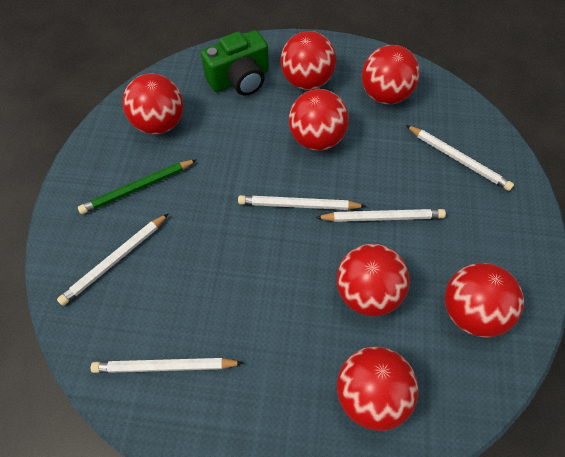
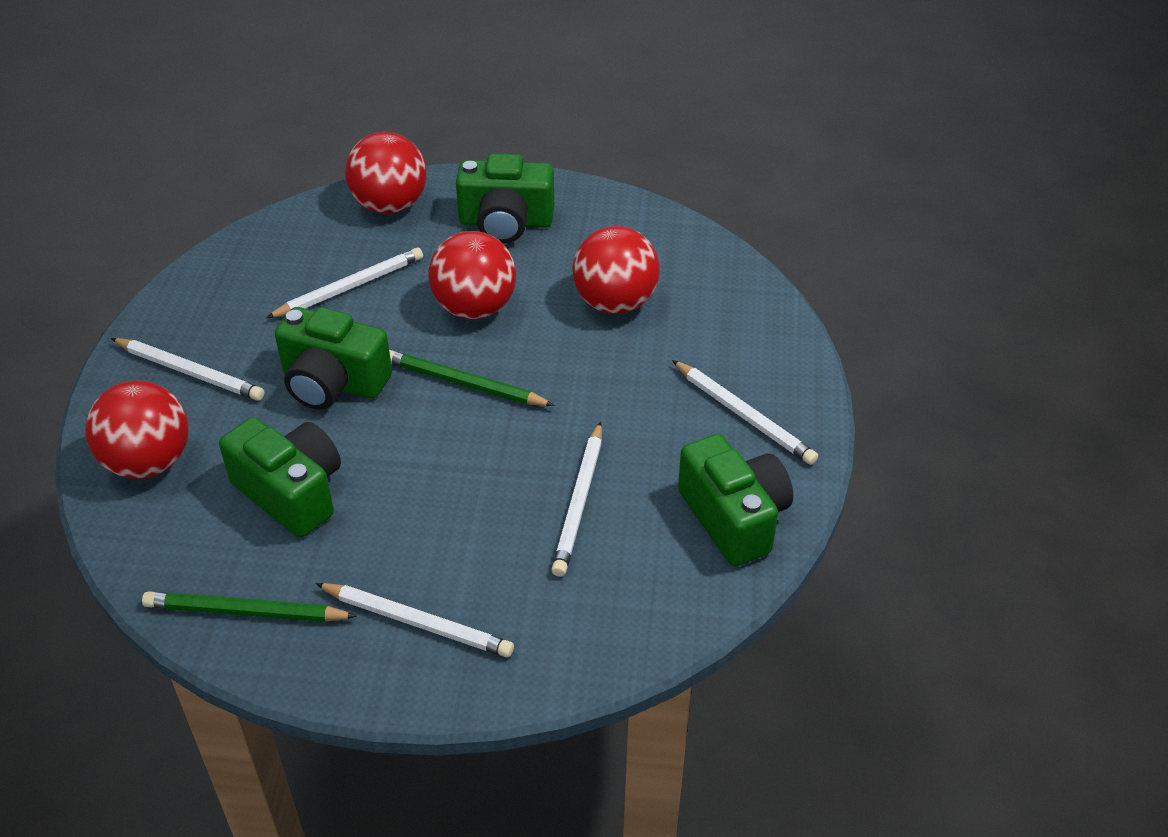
green camera: 1 -> 4
green pencil: 1 -> 2
red ball: 7 -> 4

